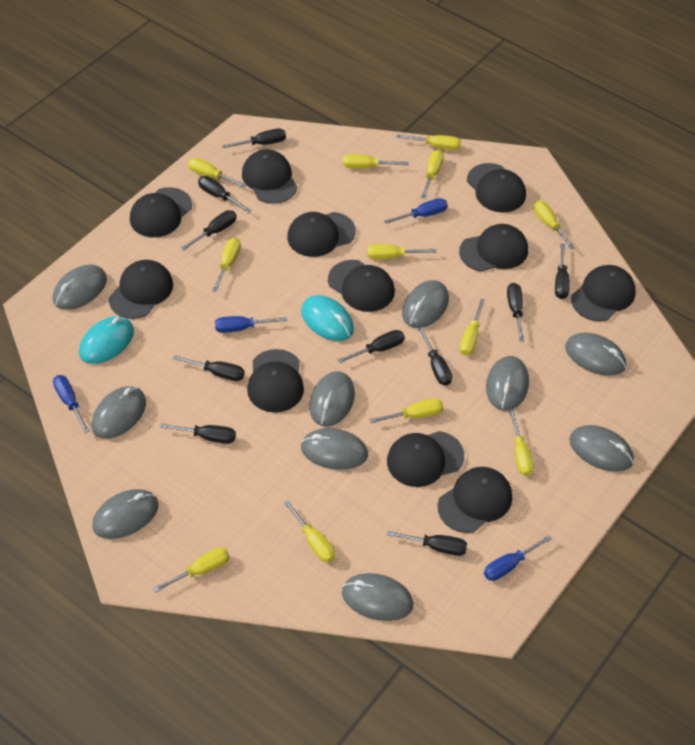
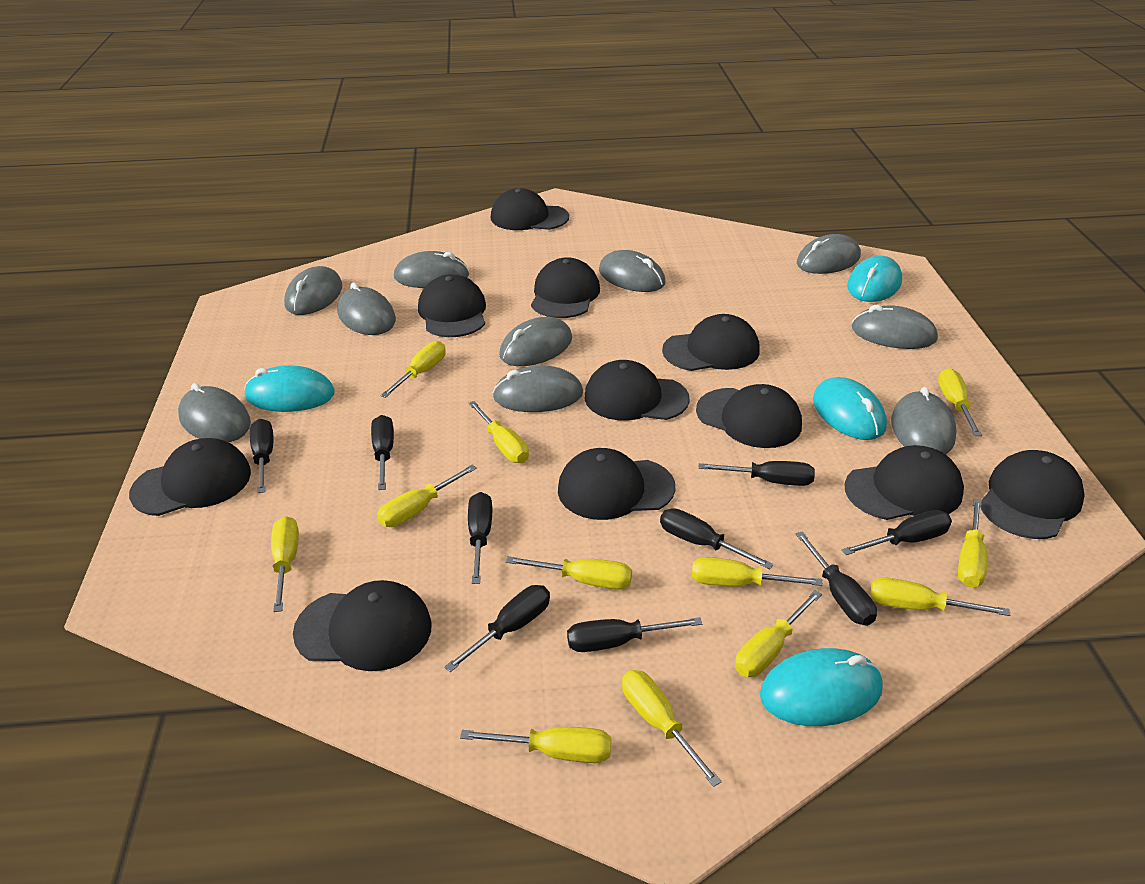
black screwdriver: 10 -> 9
blue screwdriver: 4 -> 0
turquoise mouse: 2 -> 4

